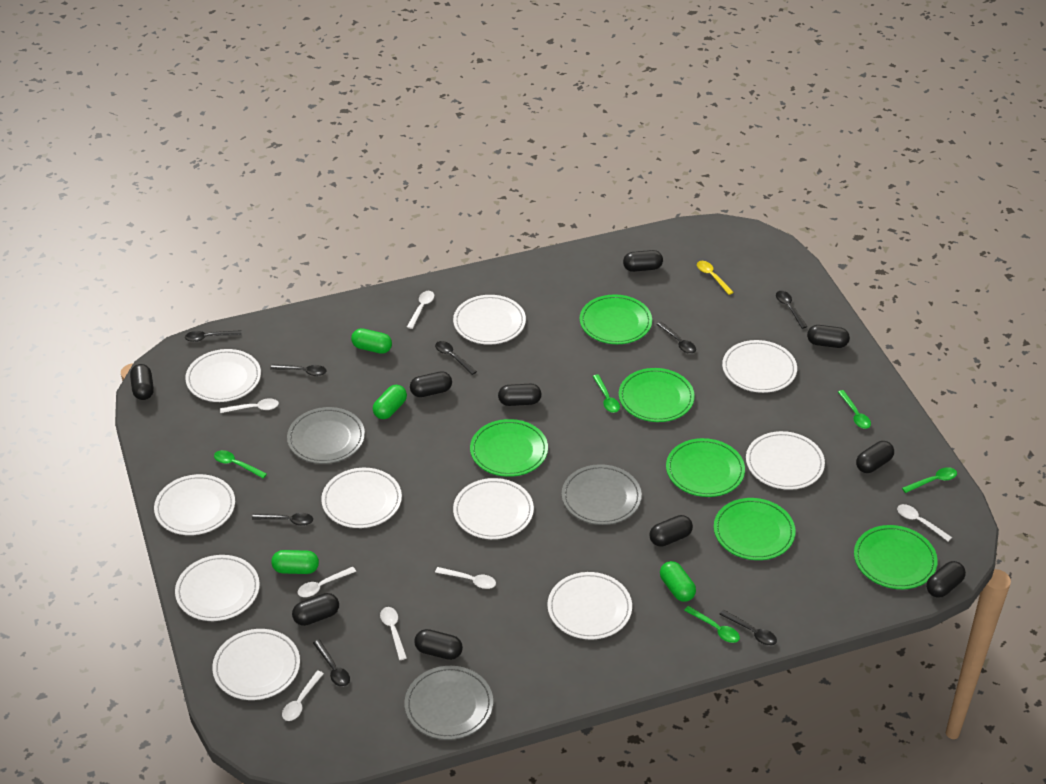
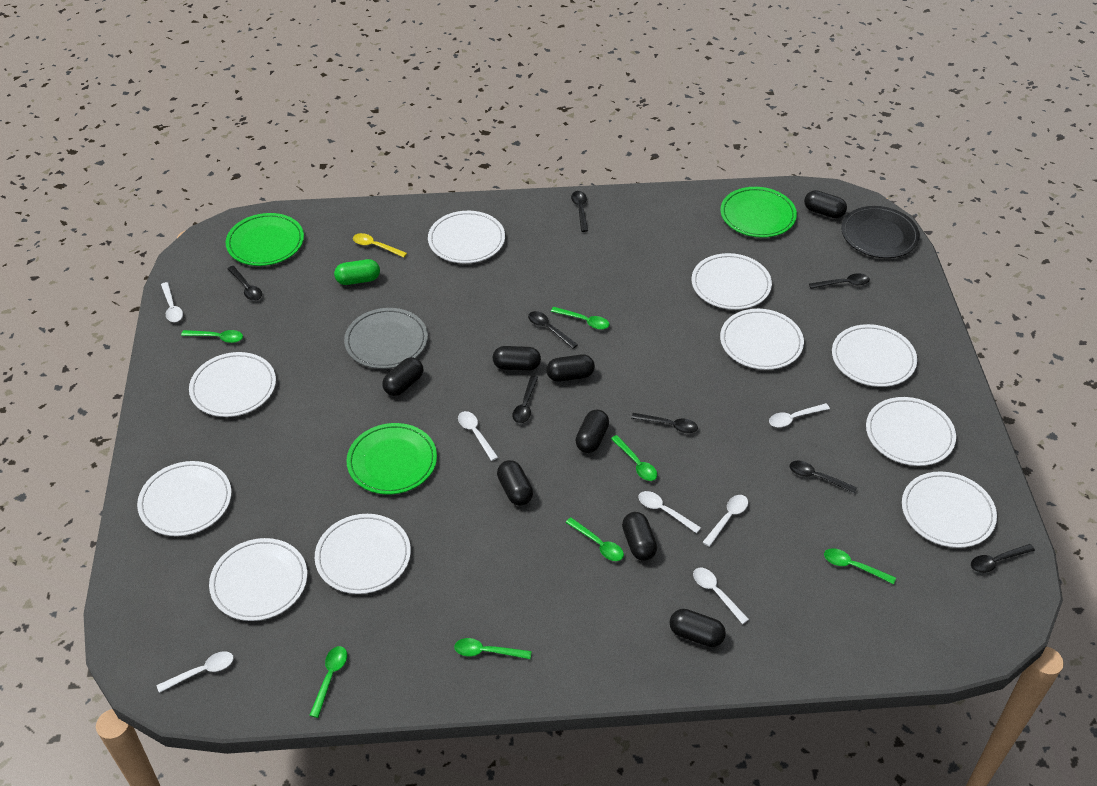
black capsule: 10 -> 8
black plate: 0 -> 1
green capsule: 4 -> 1
green plate: 6 -> 3
green spoon: 5 -> 7
grey plate: 3 -> 1

